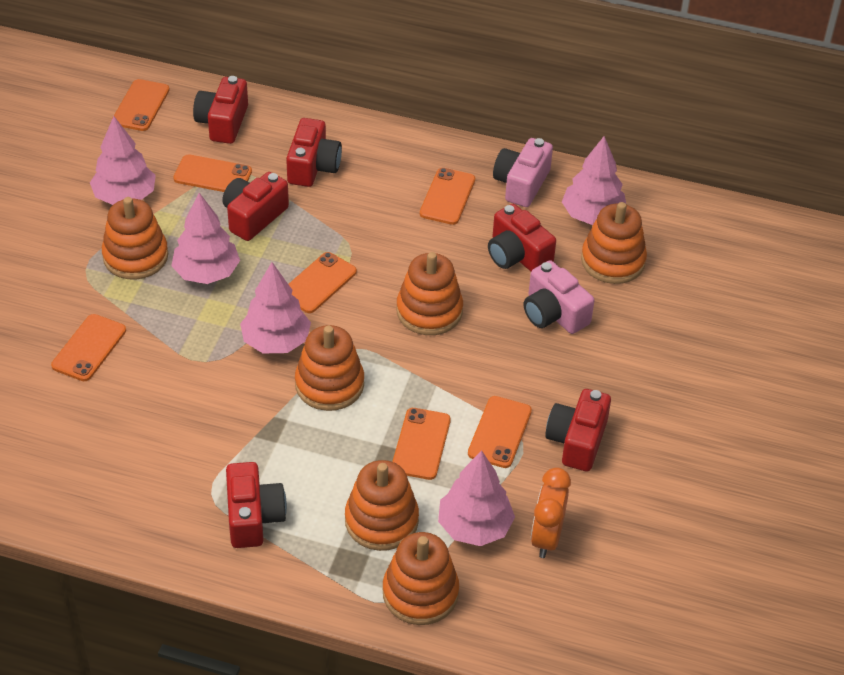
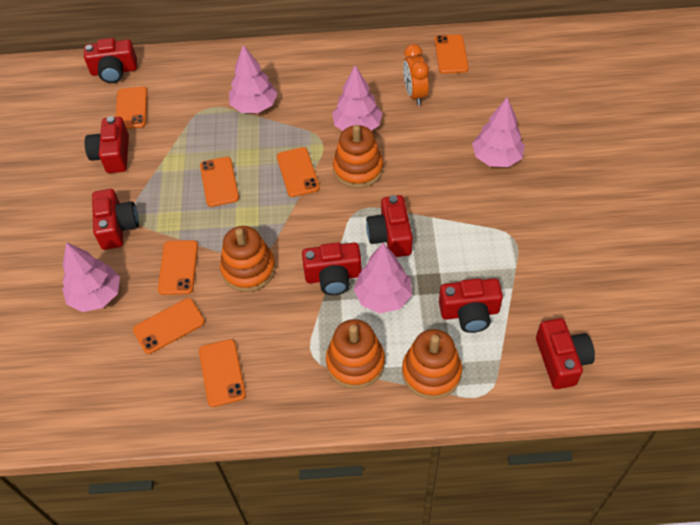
orange stacking toy: 6 -> 4
pink camera: 2 -> 0
red camera: 6 -> 7

